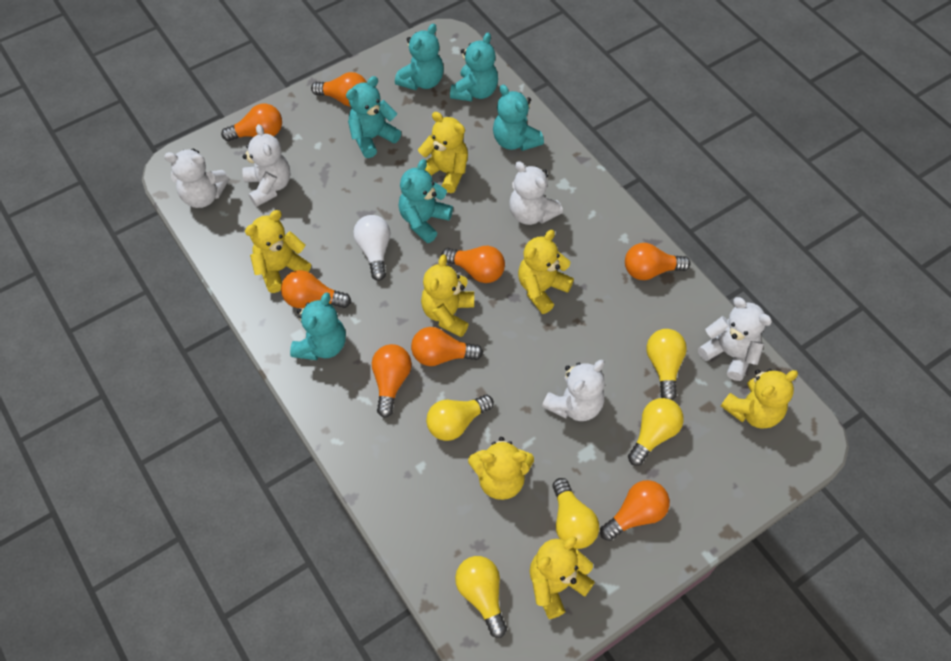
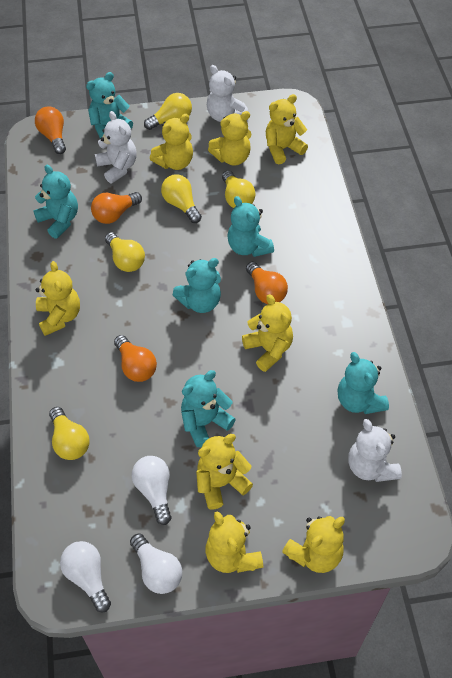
orange light bulb: 8 -> 4
white light bulb: 1 -> 3
white teddy bear: 5 -> 3
yellow teddy bear: 7 -> 8

